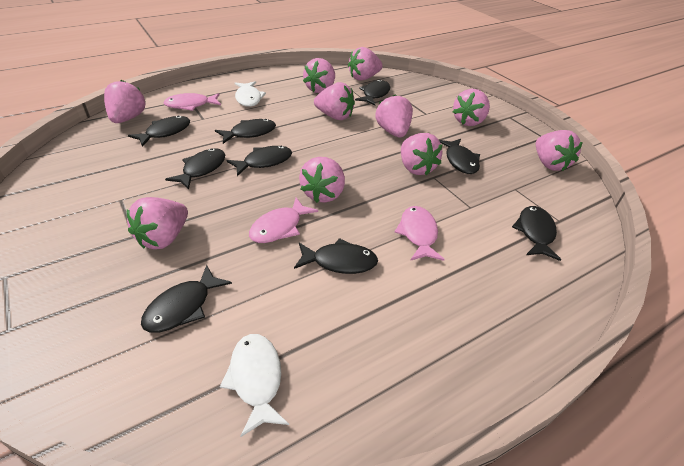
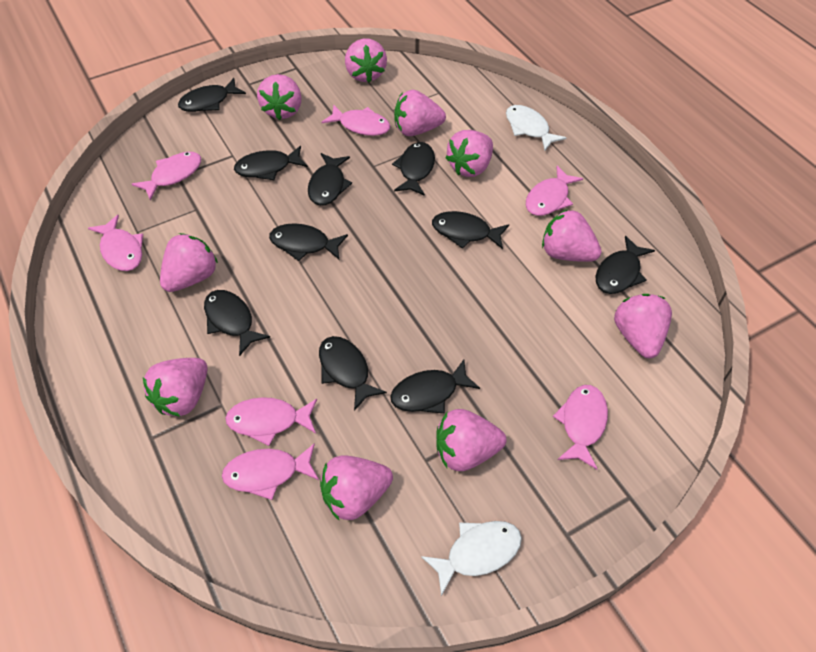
black fish: 9 -> 10
pink fish: 3 -> 7

